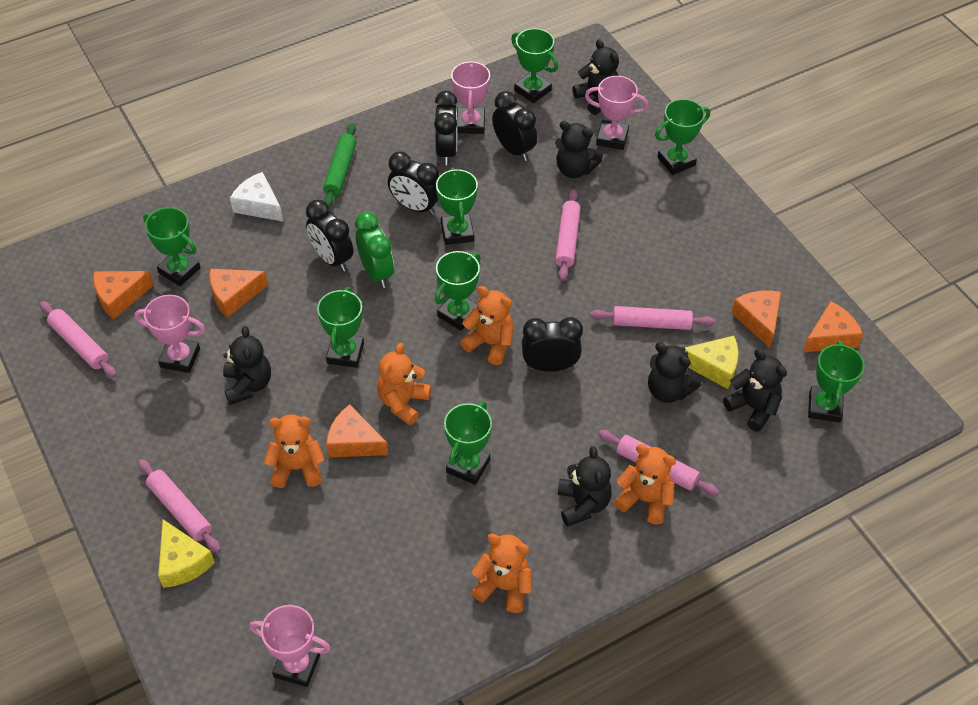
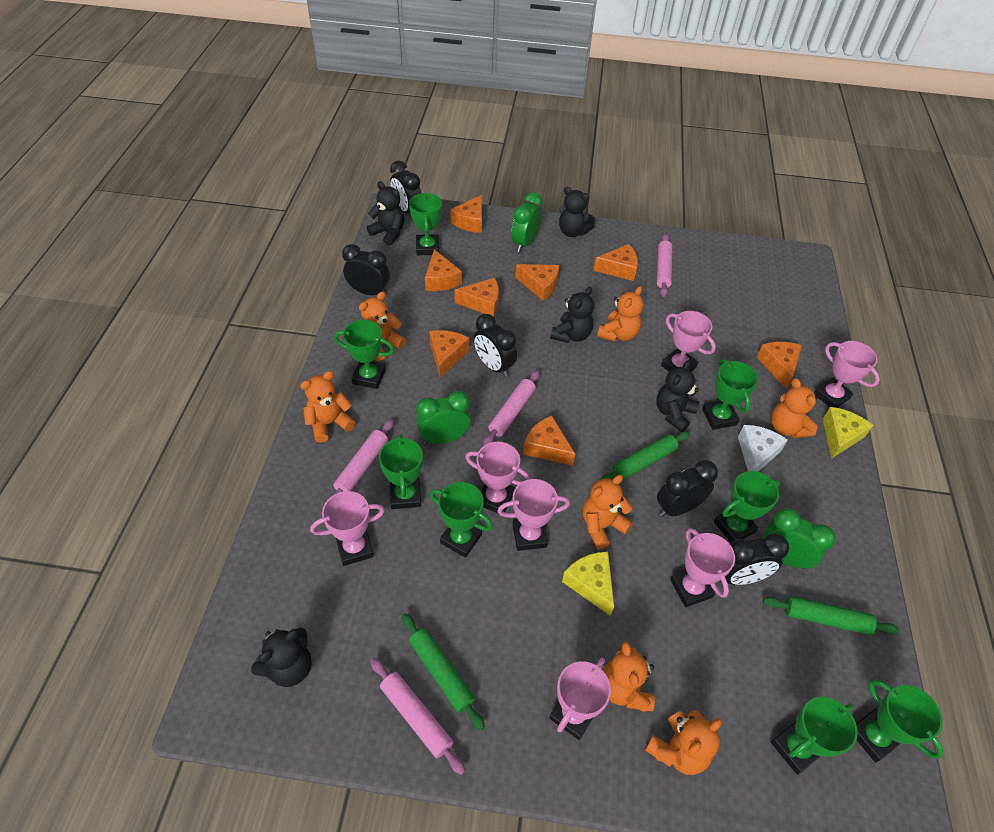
black teddy bear: 6 -> 5
green clock: 1 -> 3
green rolling pin: 1 -> 3
orange cheese: 5 -> 8
orange teddy bear: 5 -> 7
pink rolling pin: 5 -> 4
pink trophy: 4 -> 7

